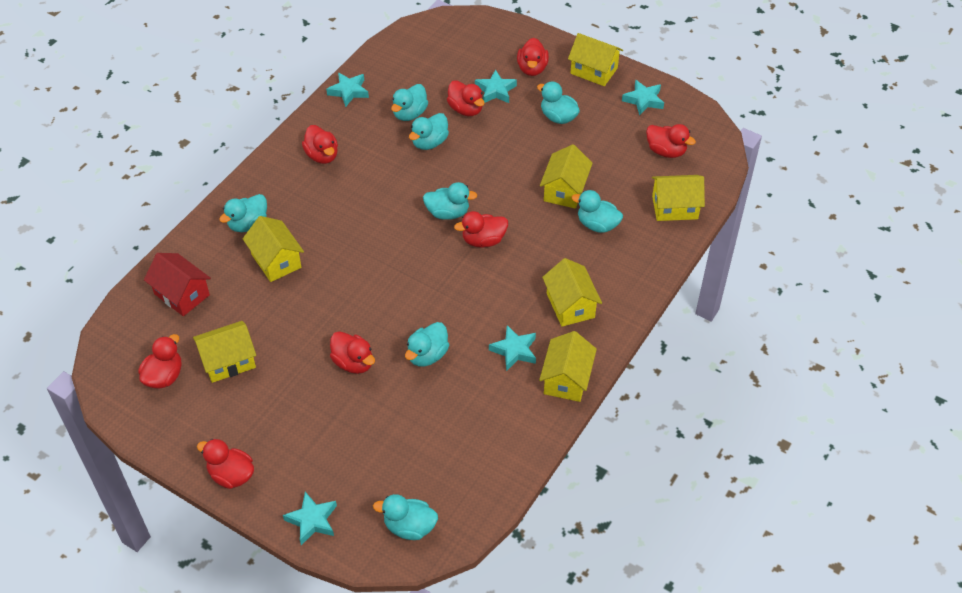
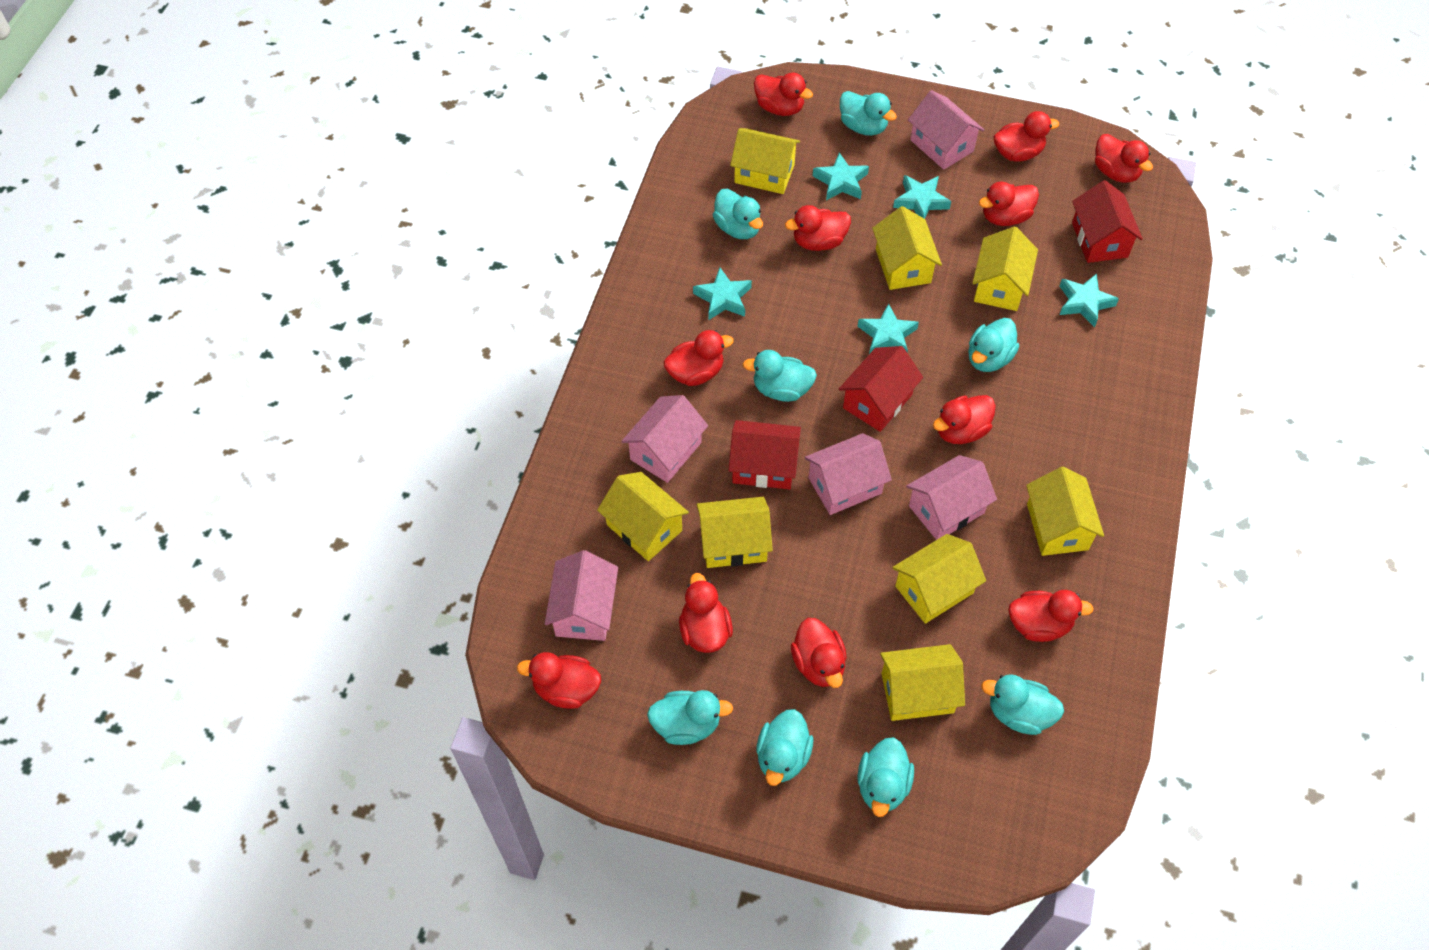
pink house: 0 -> 5
red duck: 8 -> 11
red house: 1 -> 3
yellow house: 7 -> 8

